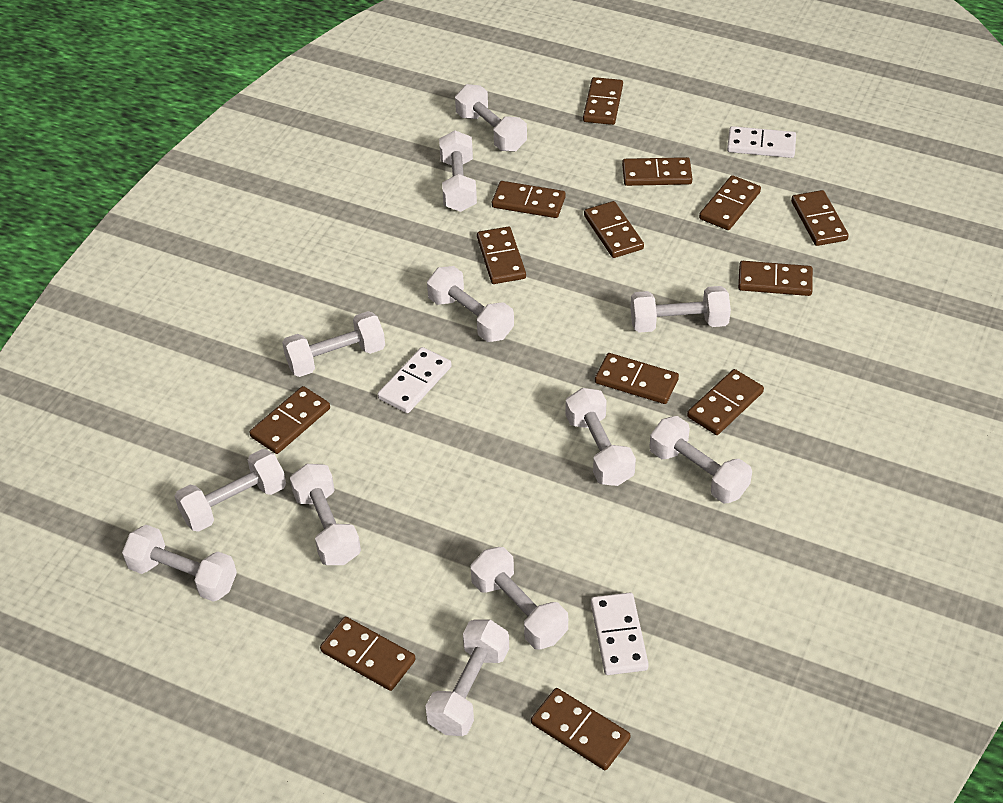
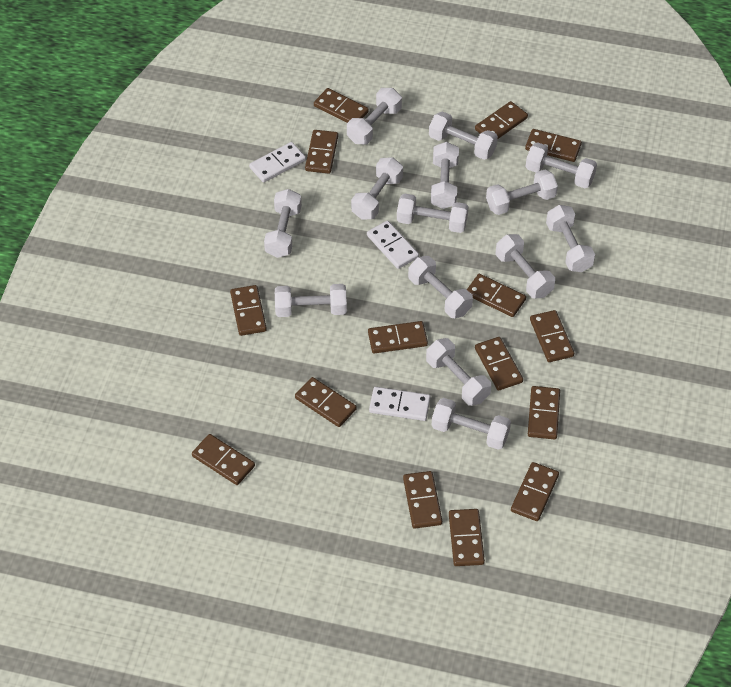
brown domino: 13 -> 15
white dumbbell: 12 -> 14

